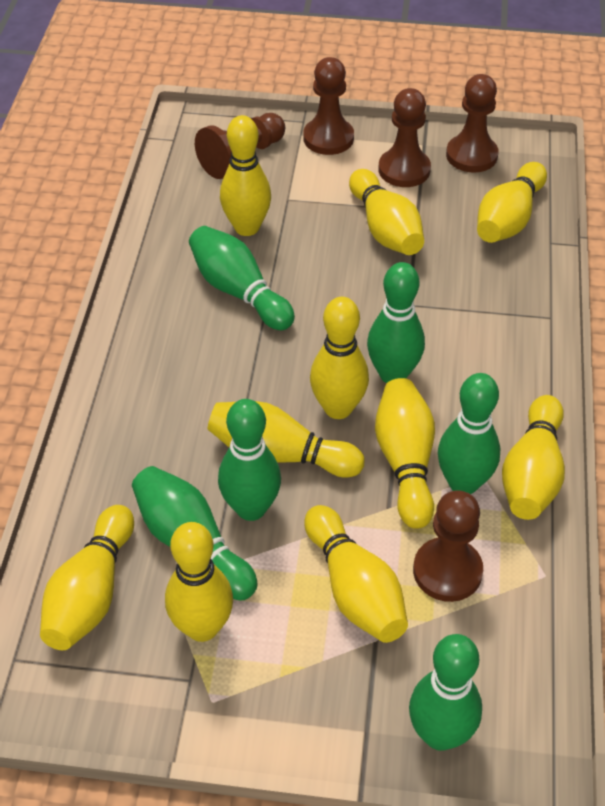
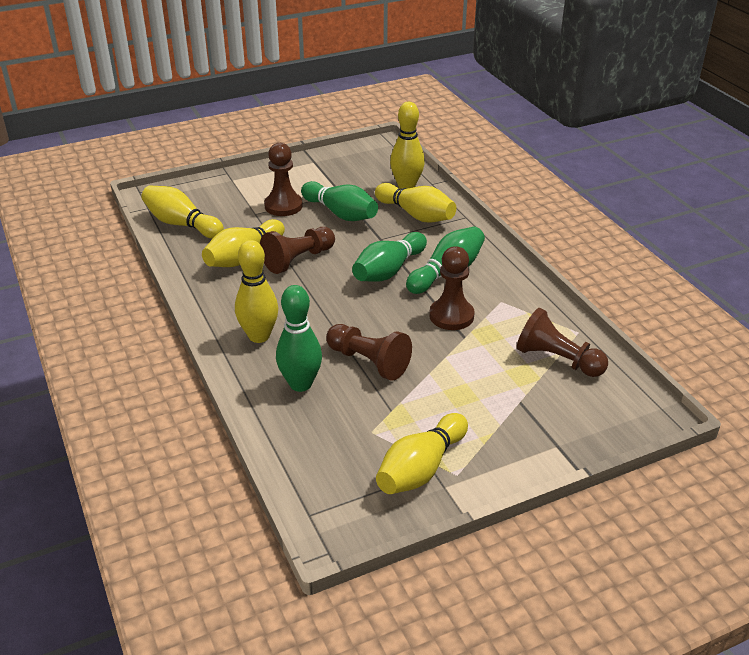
green bowling pin: 6 -> 4
yellow bowling pin: 10 -> 6

